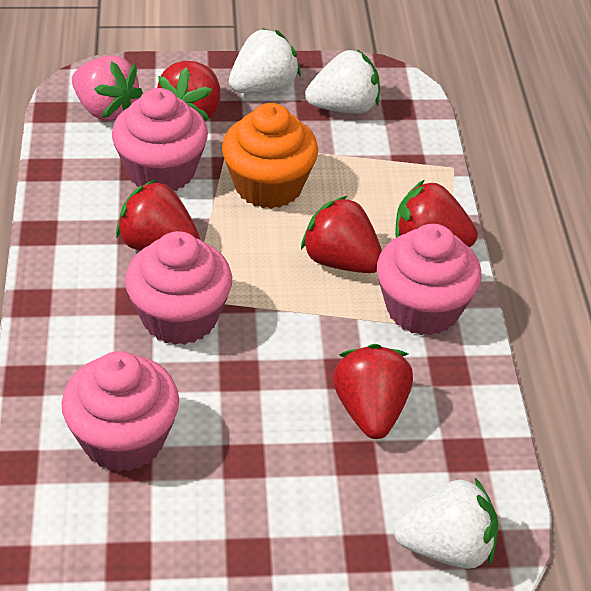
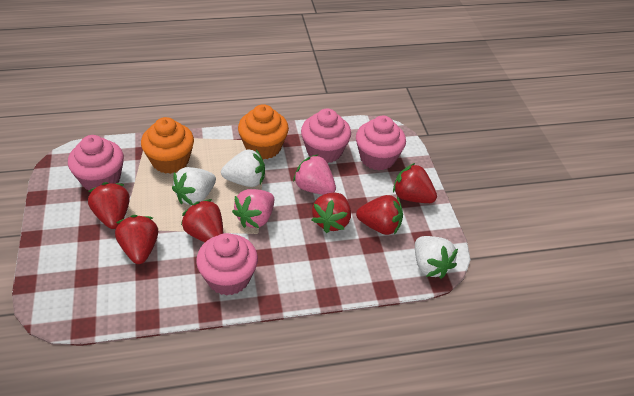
orange cupcake: 1 -> 2
pink strawberry: 1 -> 2
red strawberry: 5 -> 6

